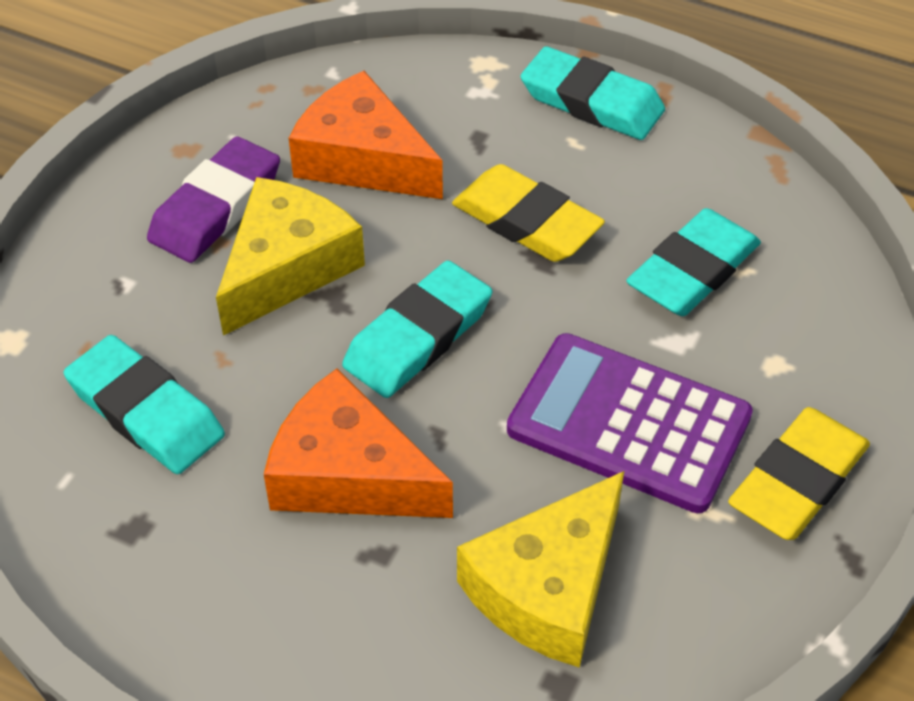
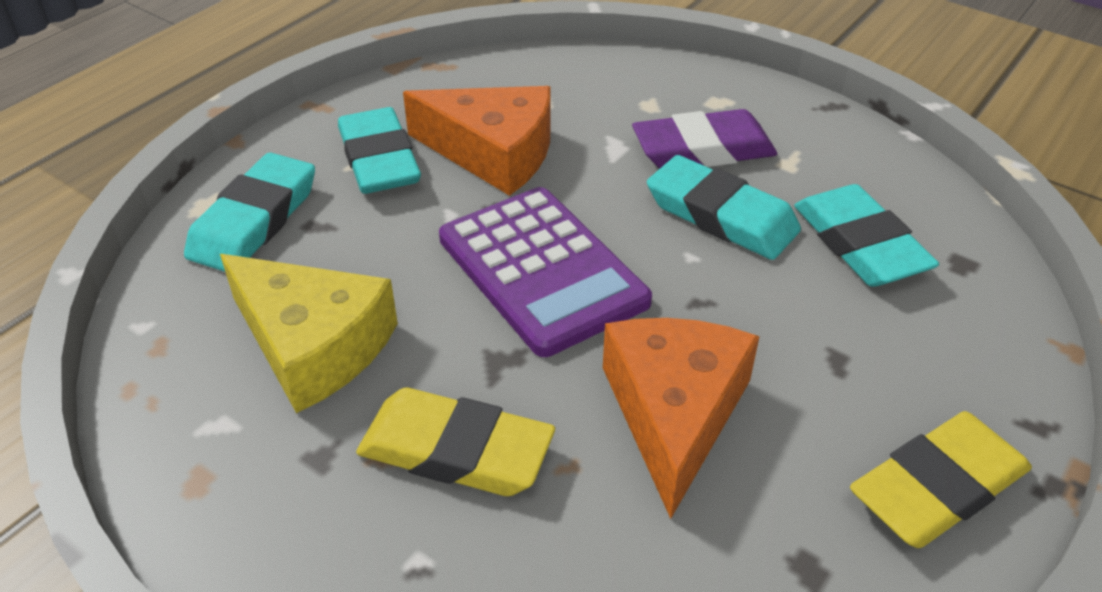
yellow cheese: 2 -> 1

